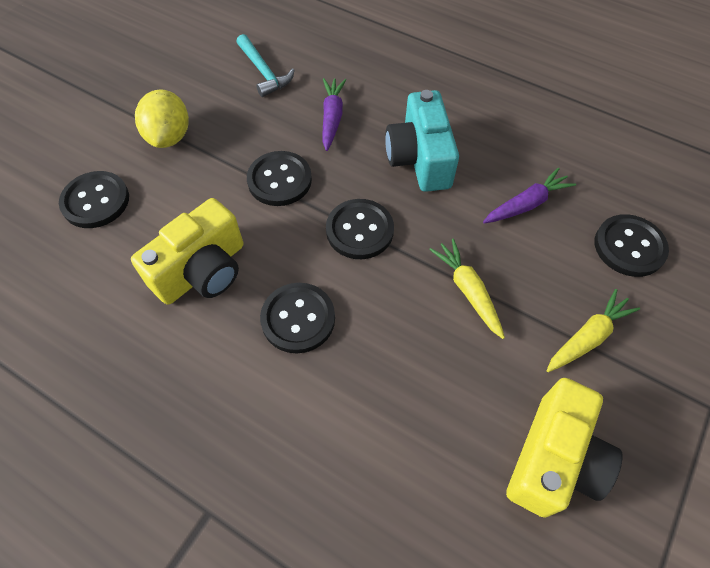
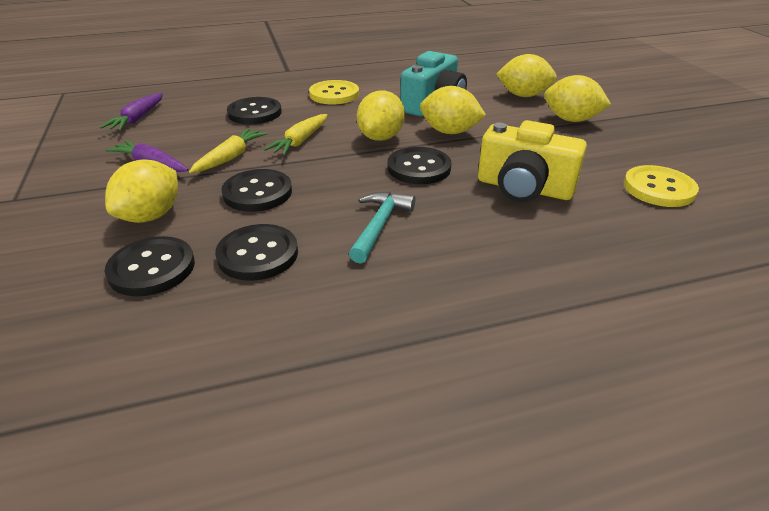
yellow button: 0 -> 2
yellow camera: 2 -> 1
yellow lemon: 1 -> 5

